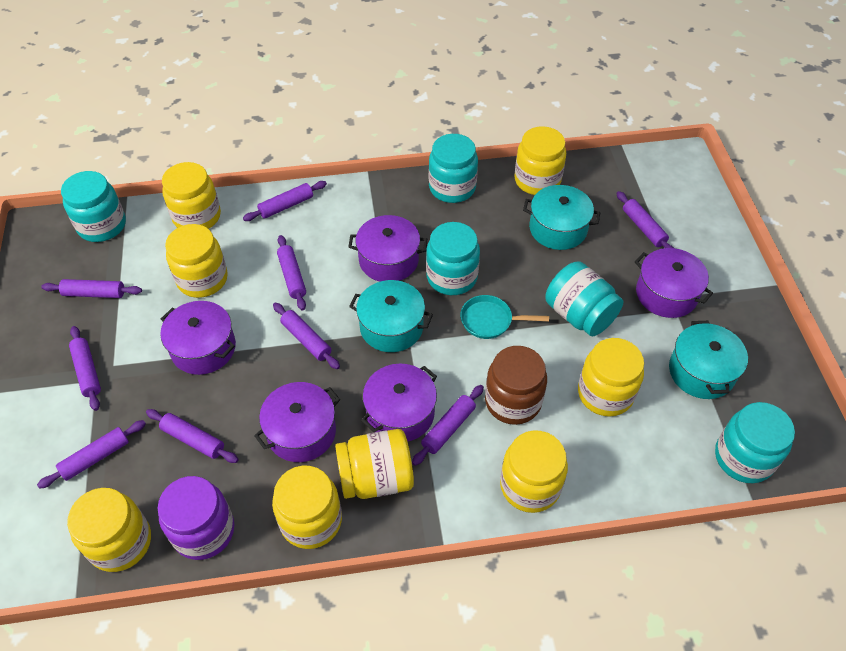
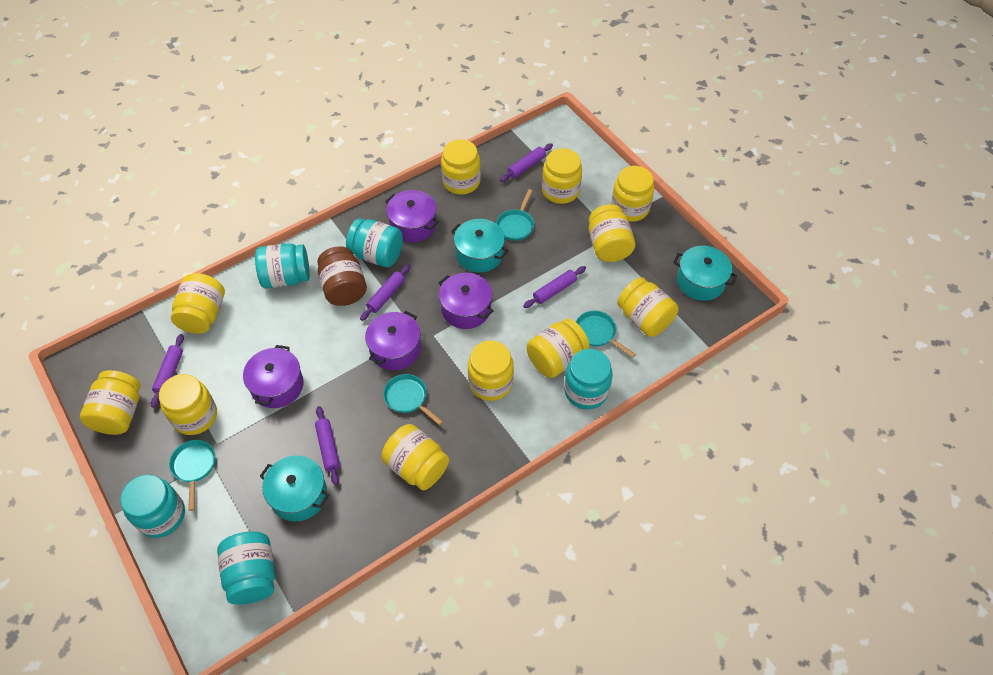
purple jar: 1 -> 0
purple pot: 5 -> 4
purple rolling pin: 9 -> 5
turquoise pan: 1 -> 4
yellow jar: 8 -> 11

